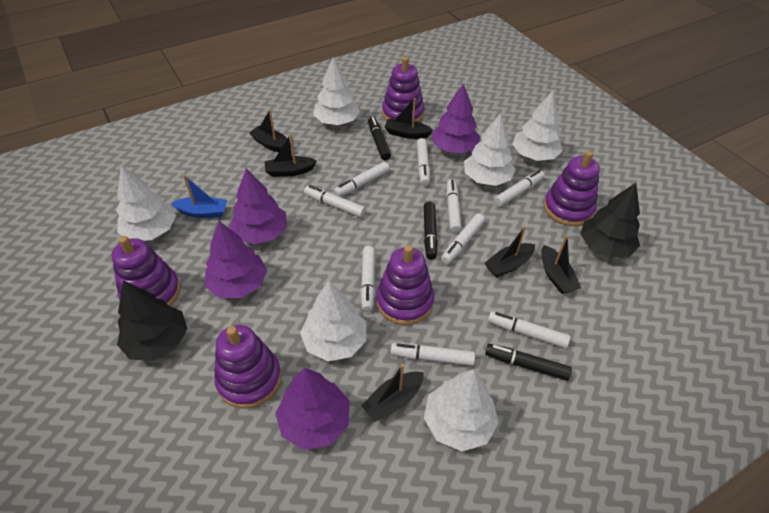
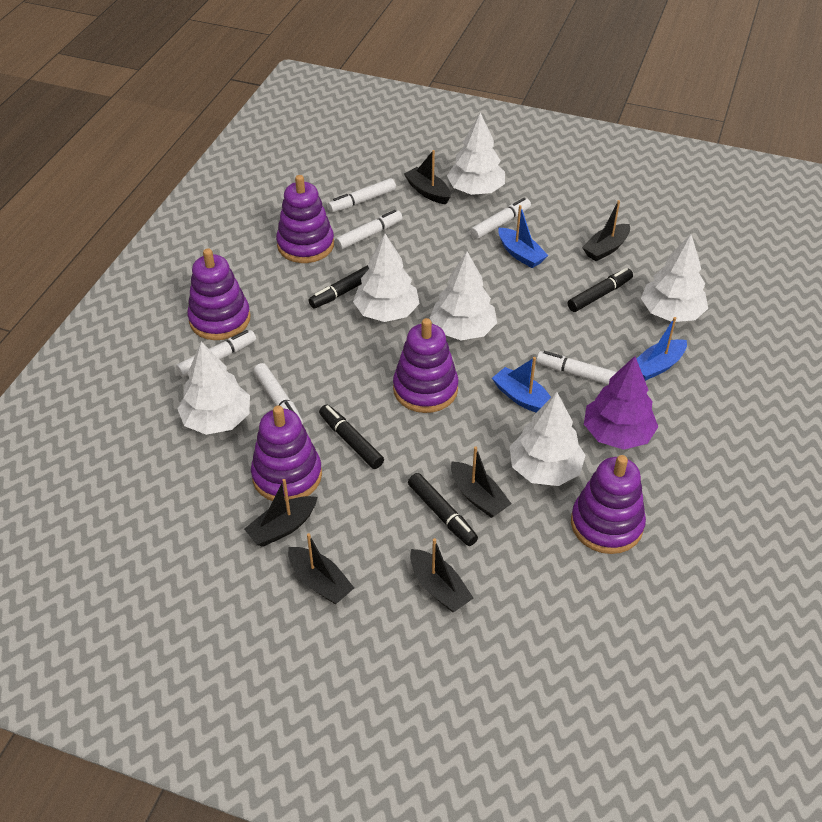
black marker: 3 -> 4
black tree: 2 -> 0
blue boat: 1 -> 3
purple tree: 4 -> 1
white marker: 9 -> 6

